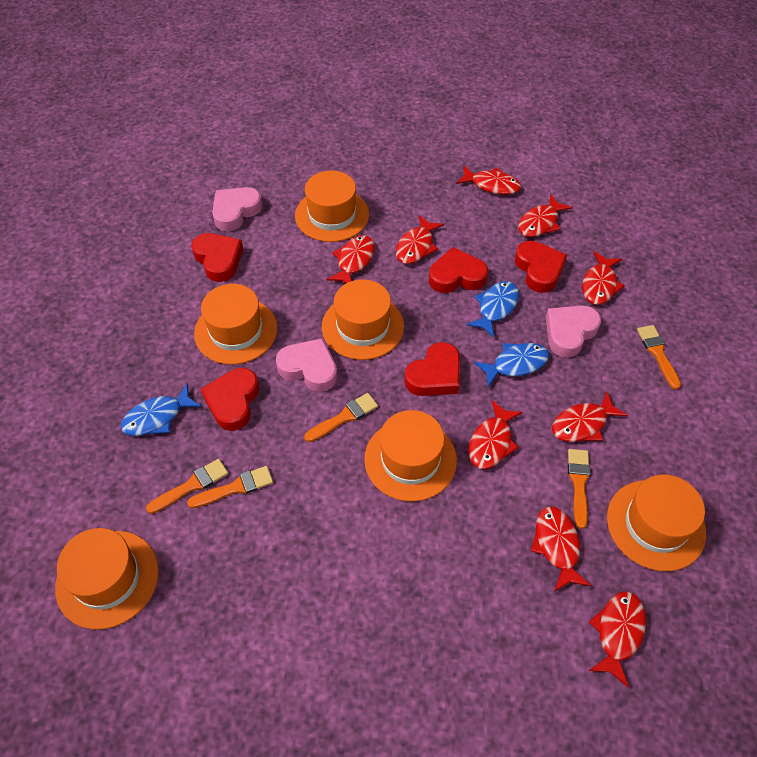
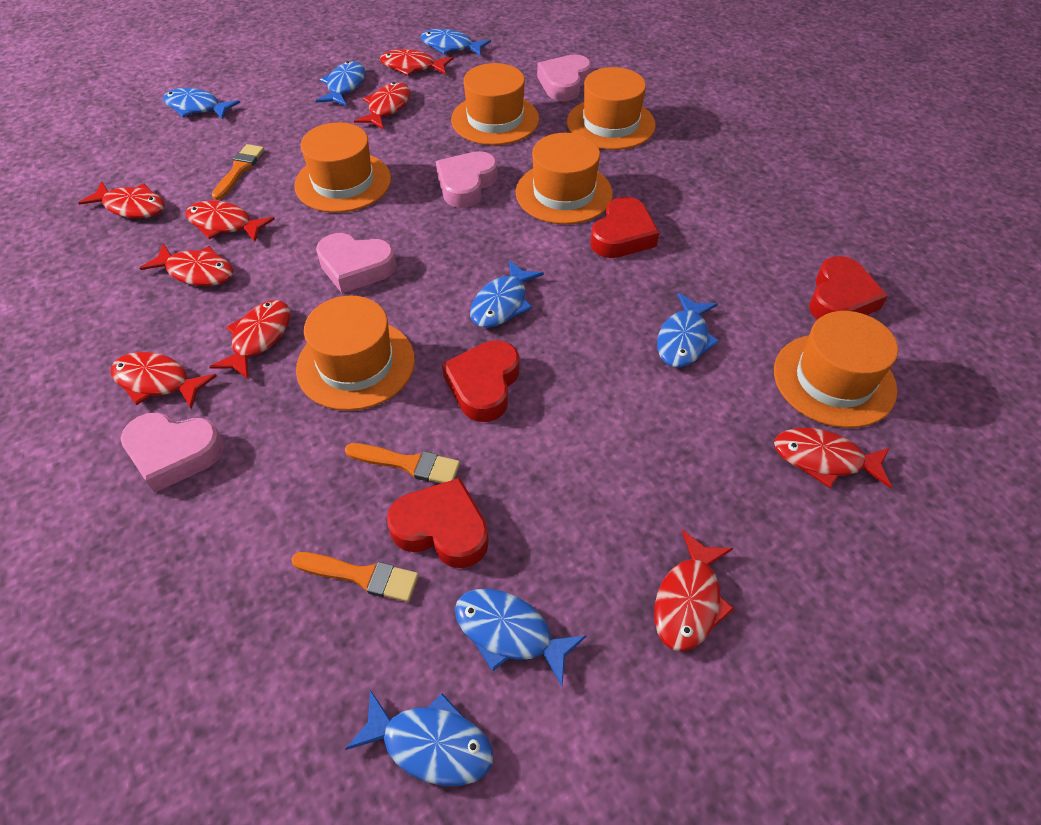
blue fish: 3 -> 7
orange brush: 5 -> 3
pink heart: 3 -> 4
red heart: 5 -> 4

